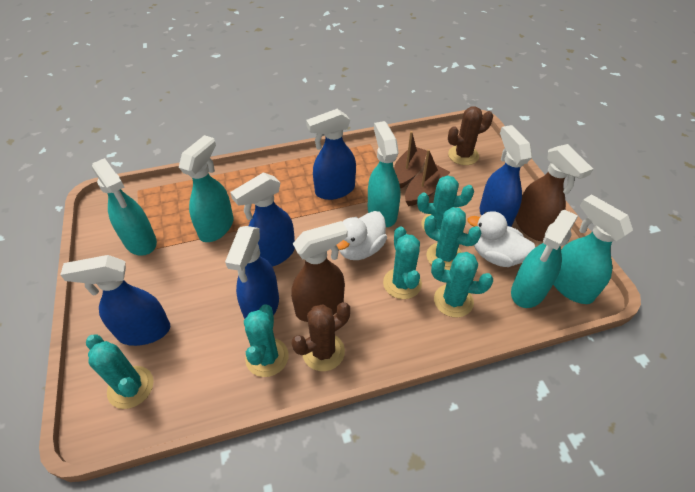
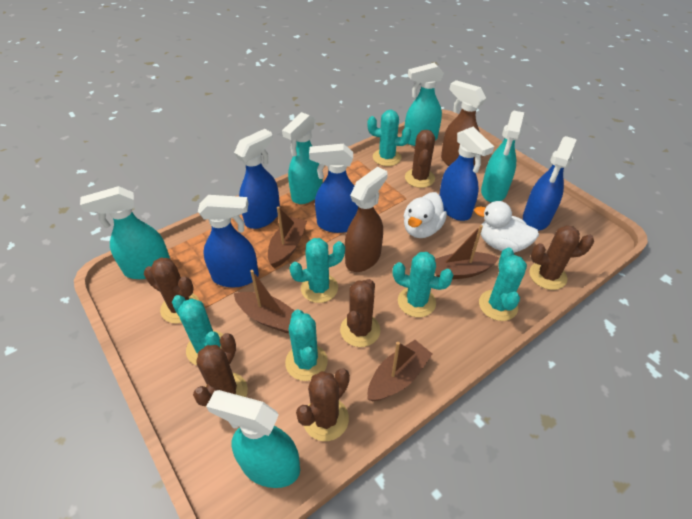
brown boat: 2 -> 4
brown cactus: 2 -> 6

